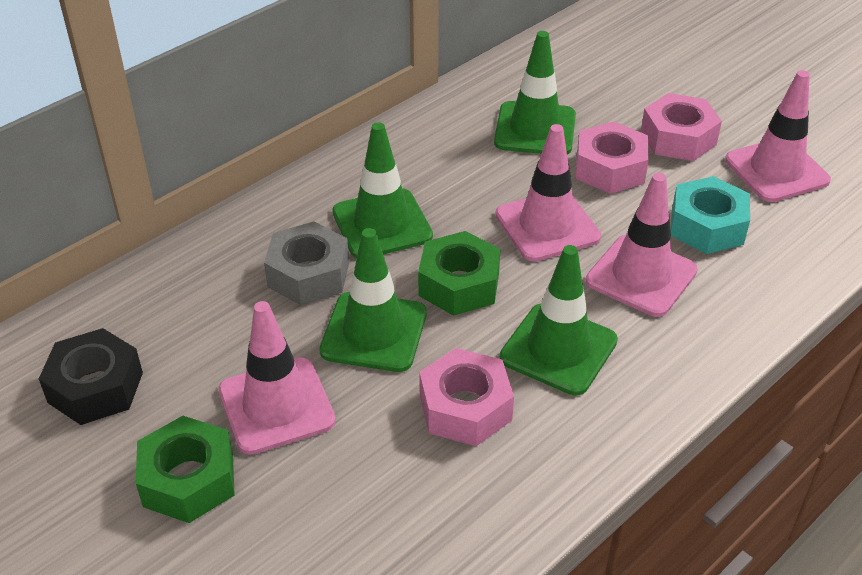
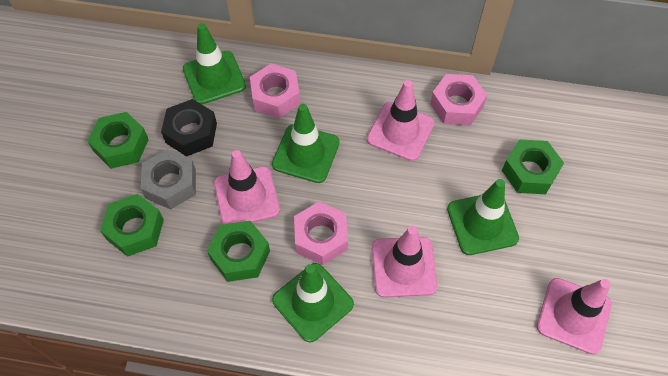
green nut: 2 -> 4
turquoise nut: 1 -> 0

